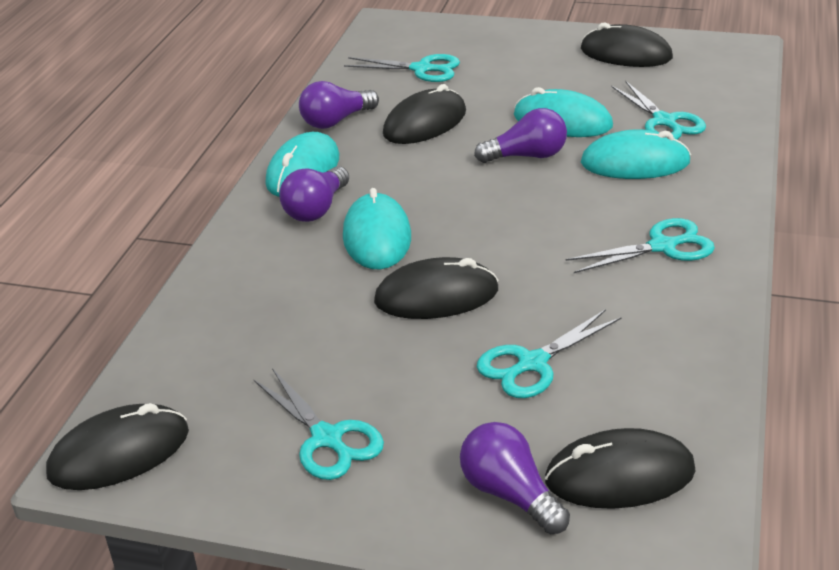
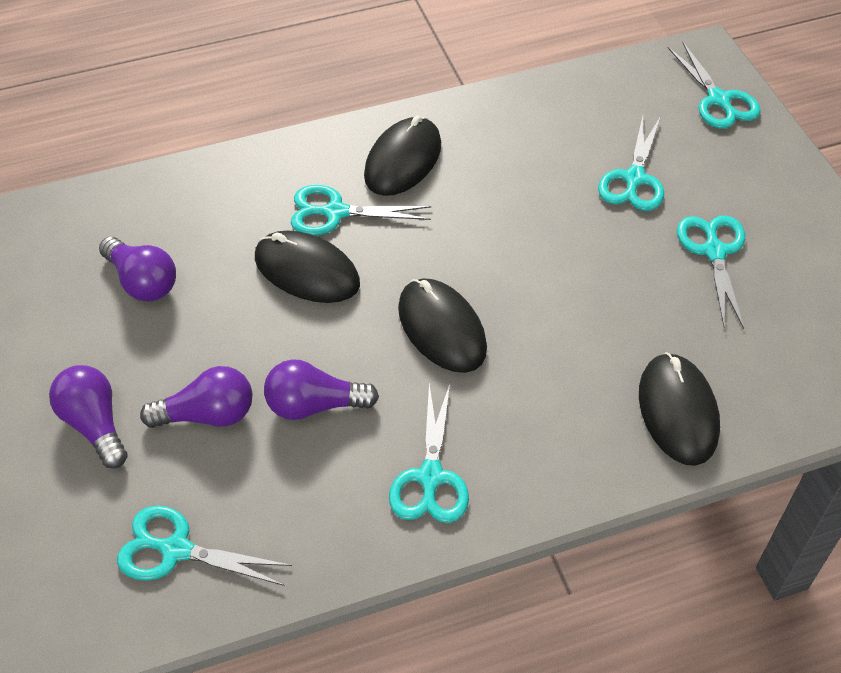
black mouse: 5 -> 4
turquoise mouse: 4 -> 0
turquoise scissors: 5 -> 6

